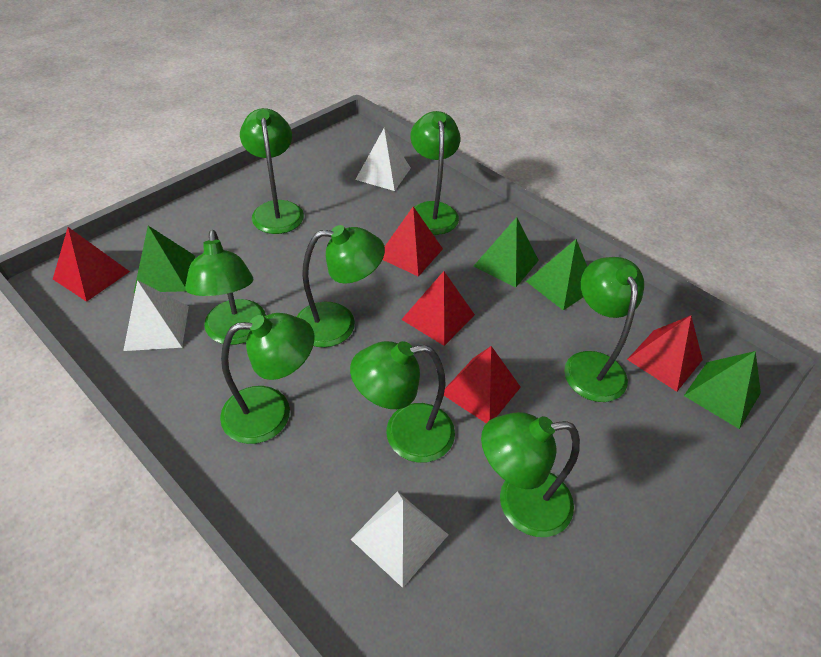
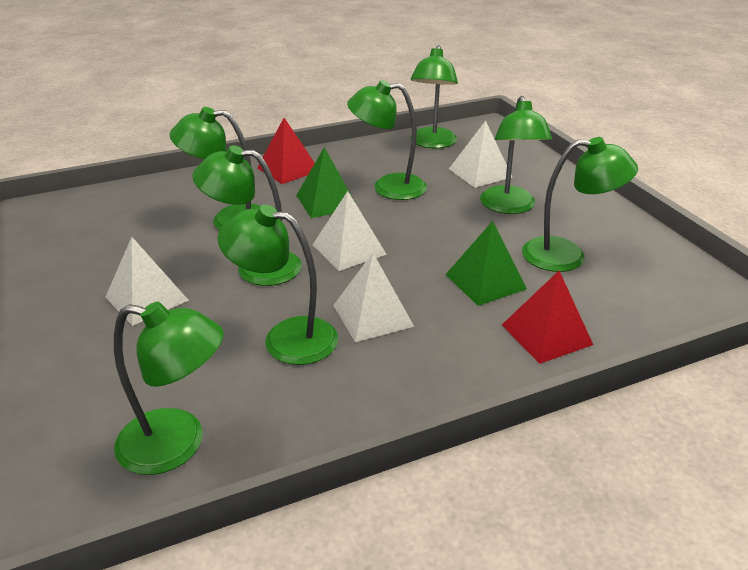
green pyramid: 4 -> 2
red pyramid: 5 -> 2
white pyramid: 3 -> 4

